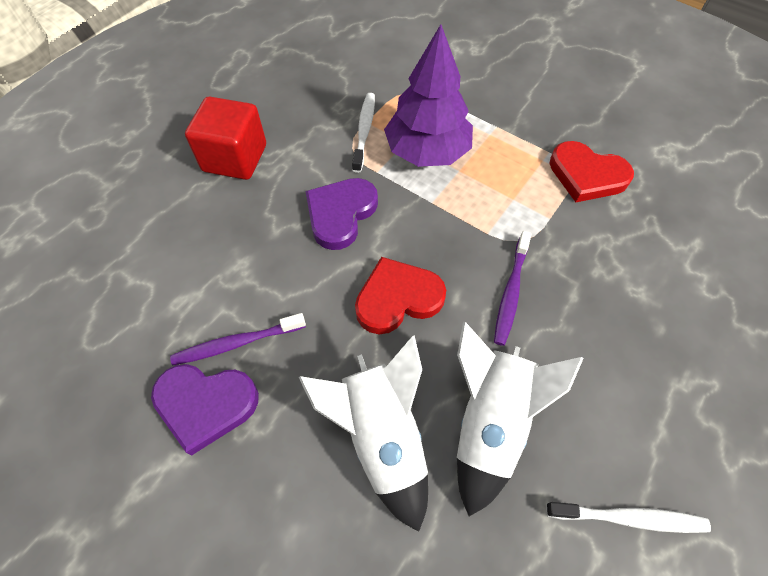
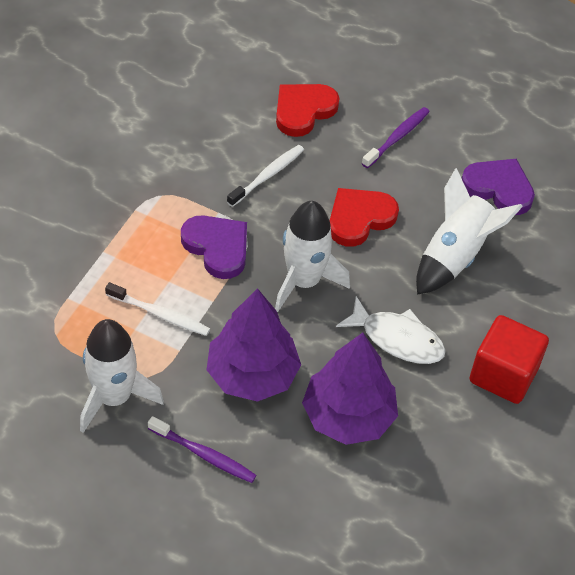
purple tree: 1 -> 2
white fish: 0 -> 1
white rocket: 2 -> 3

